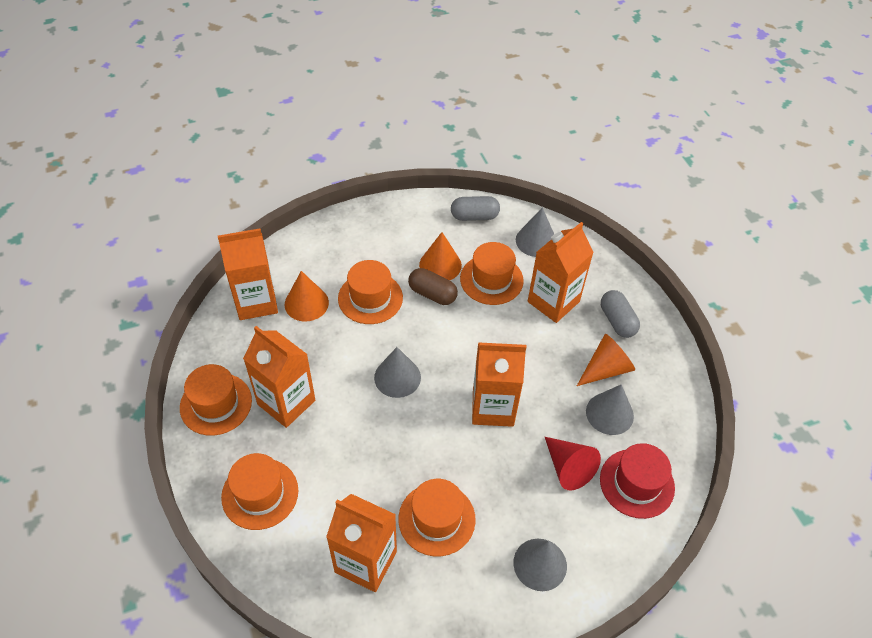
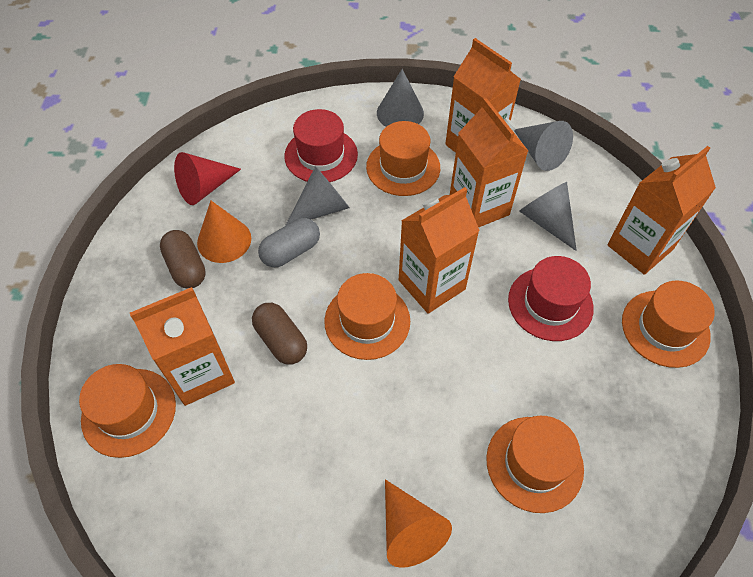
brown capsule: 1 -> 2
grey capsule: 2 -> 1
orange cone: 3 -> 2
red hat: 1 -> 2

